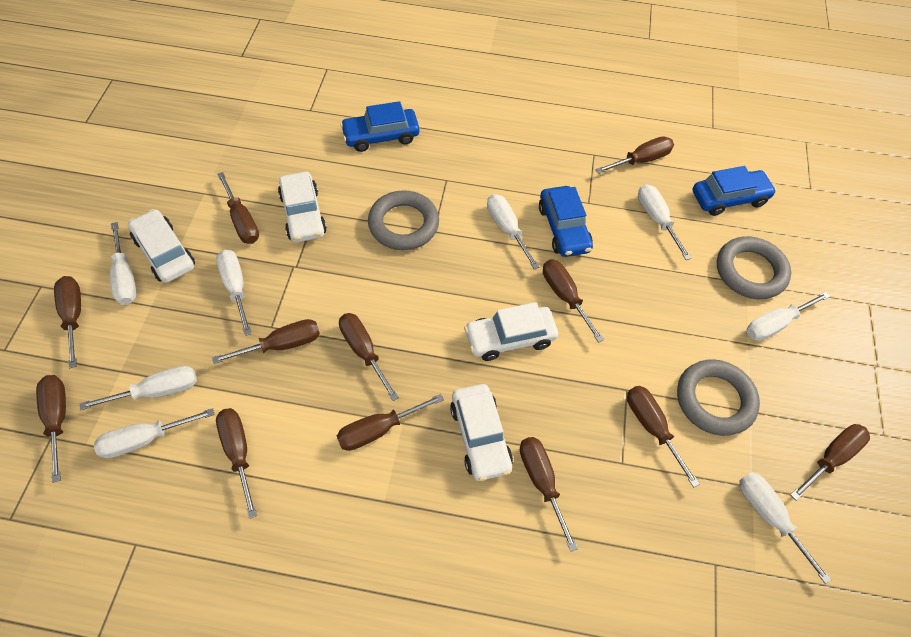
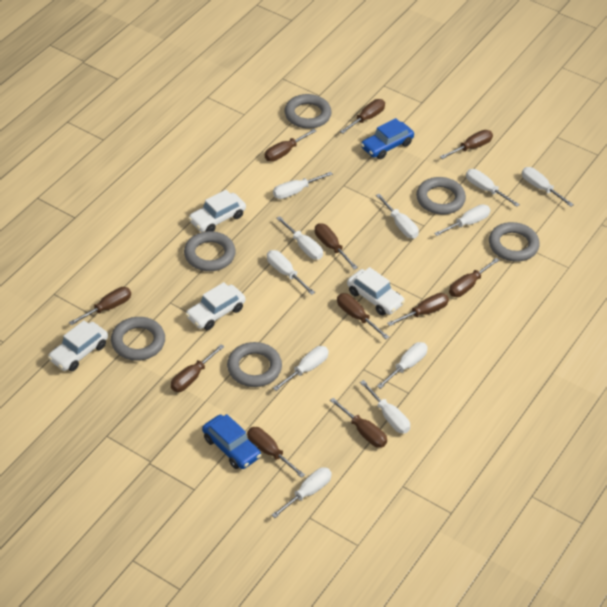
blue car: 3 -> 2
brown screwdriver: 12 -> 11
grey ring: 3 -> 6
white screwdriver: 8 -> 11

